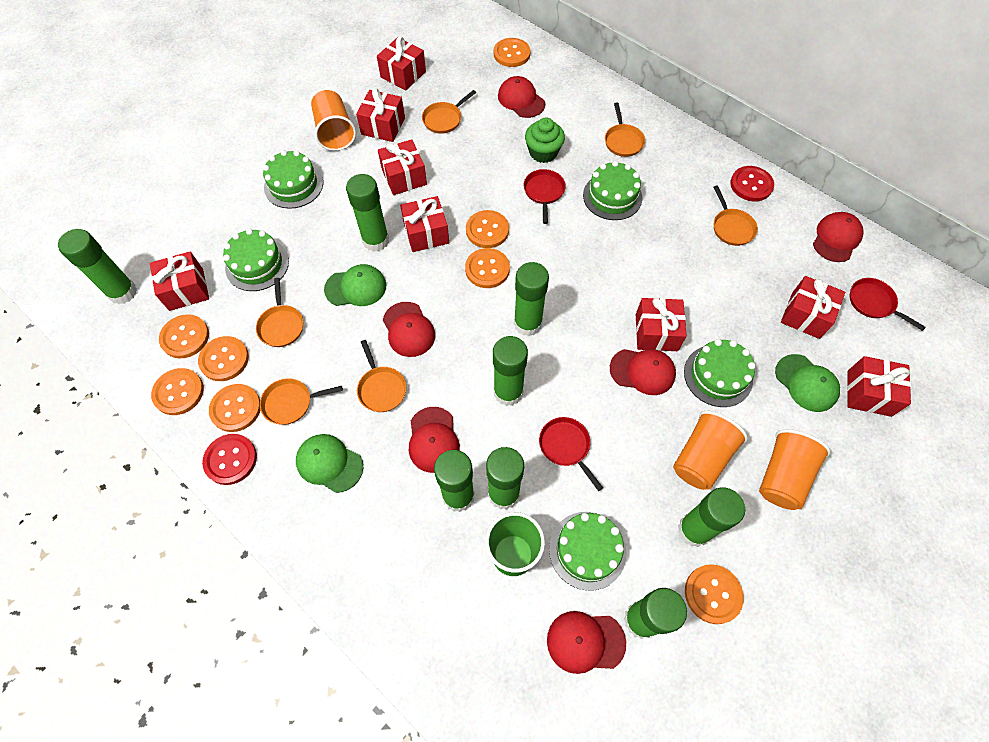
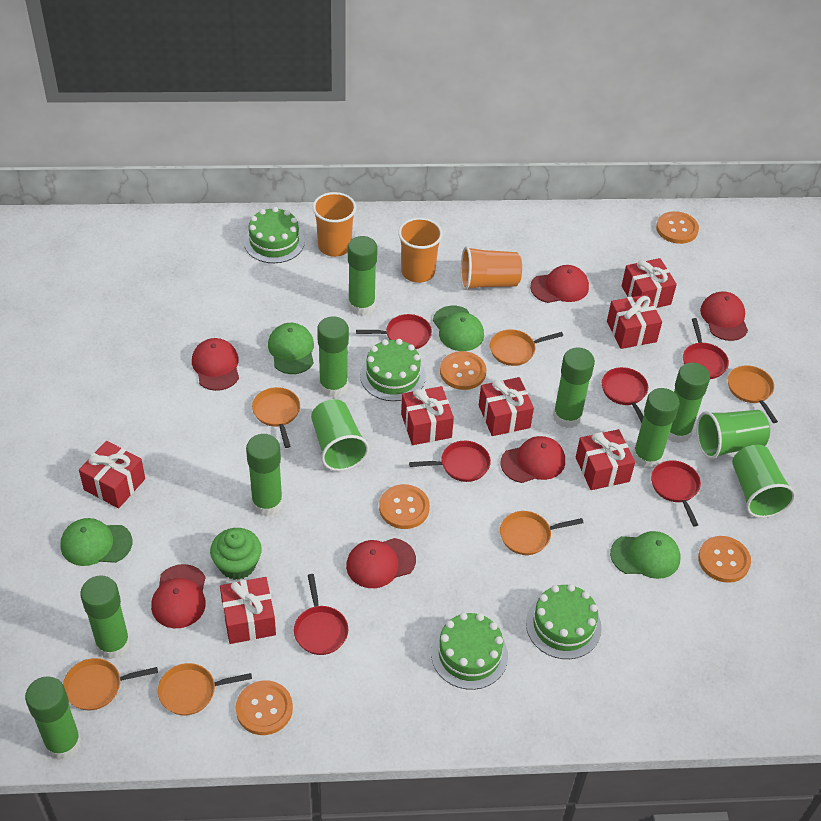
green cake: 5 -> 4
green cap: 3 -> 4
green cup: 1 -> 3
orange button: 8 -> 5
red button: 2 -> 0
red gift: 8 -> 7
red pan: 3 -> 6

